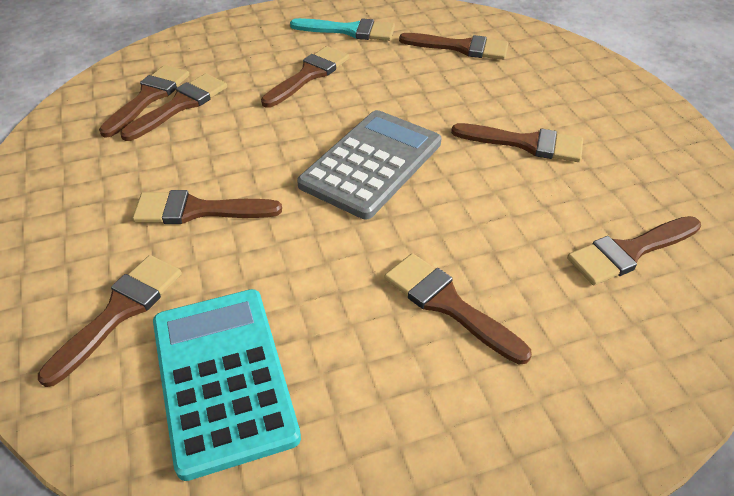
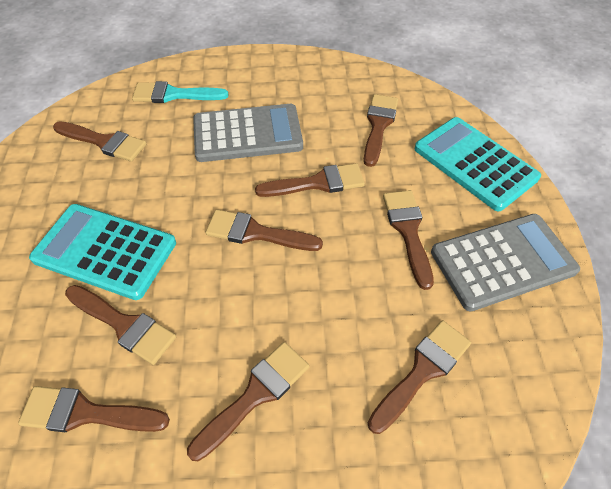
grey calculator: 1 -> 2
turquoise calculator: 1 -> 2

